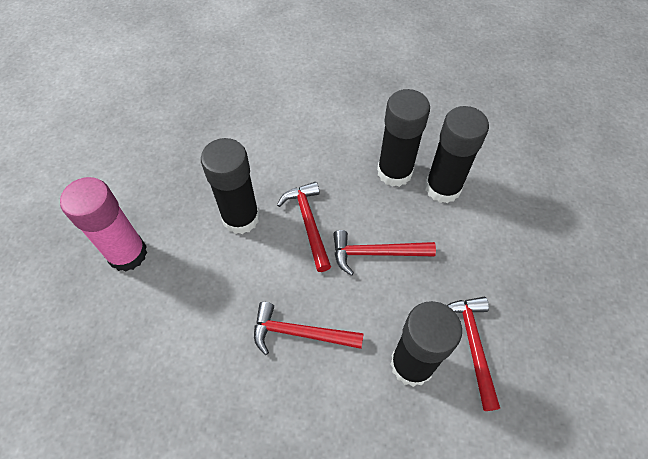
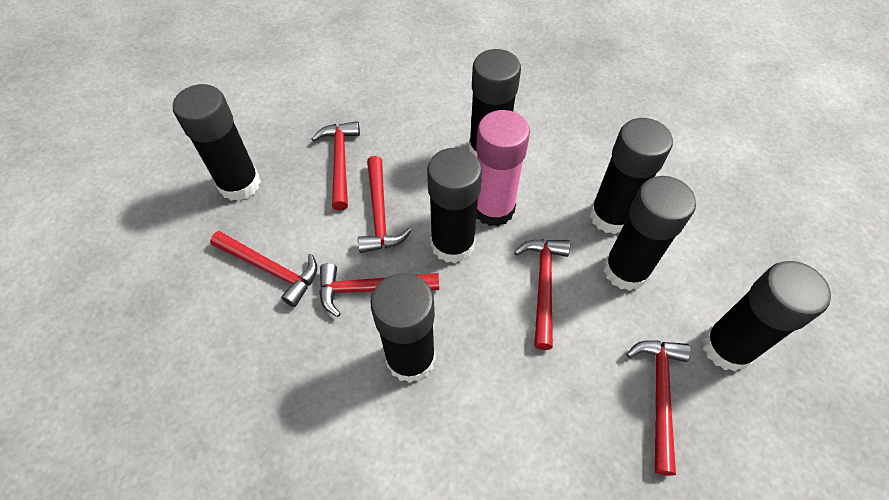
black glue stick: 4 -> 7
red hammer: 4 -> 6

